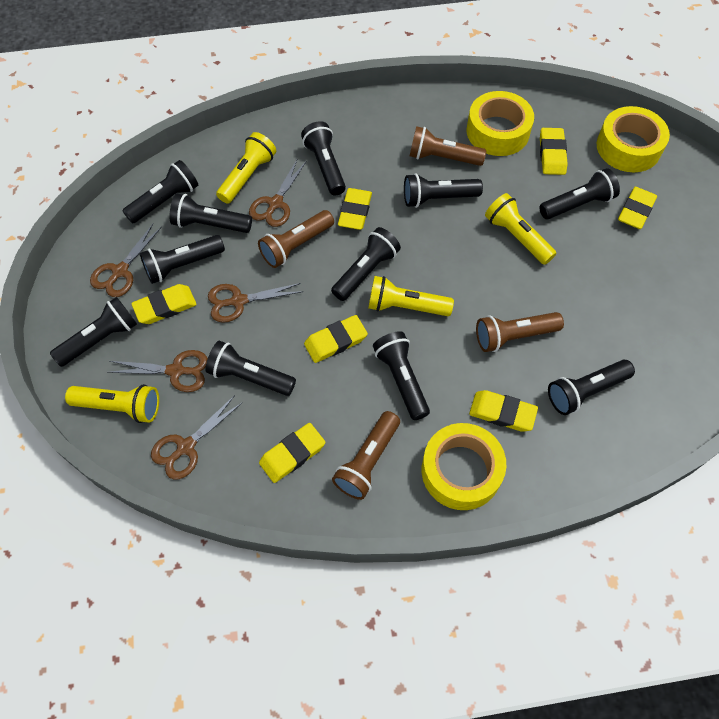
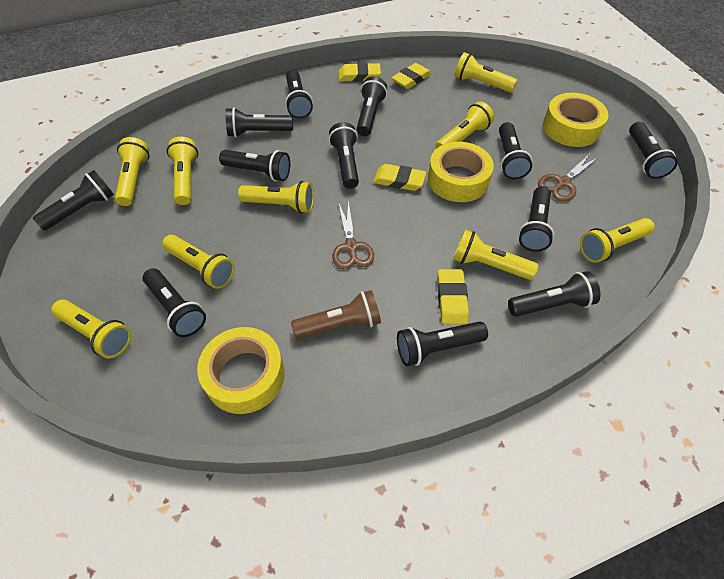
black flashlight: 11 -> 12
brown flashlight: 4 -> 1
brown scissors: 5 -> 2
yellow eraser: 7 -> 4
yellow flashlight: 4 -> 9

